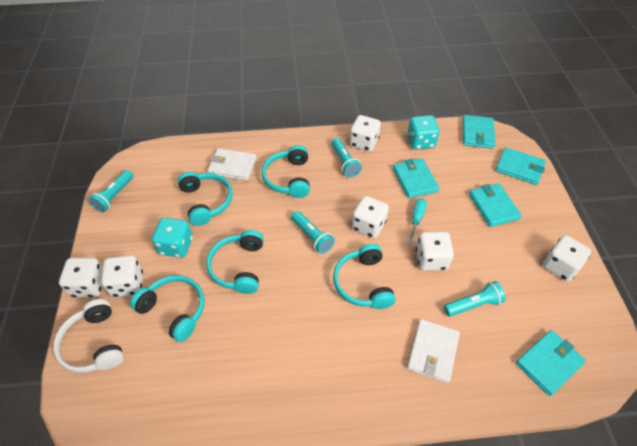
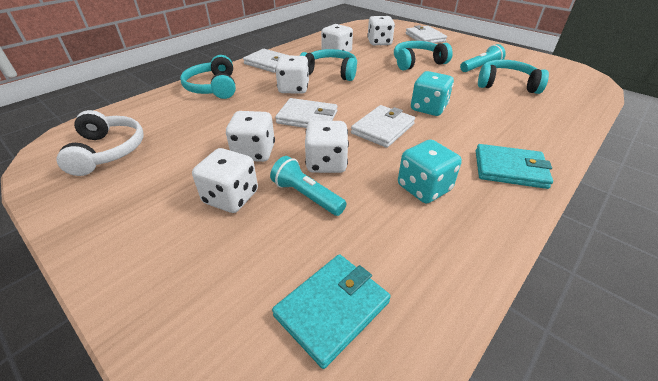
turquoise flashlight: 4 -> 2
turquoise headphones: 5 -> 4
turquoise screwdriver: 1 -> 0
turquoise wallet: 5 -> 2
white wallet: 2 -> 4

